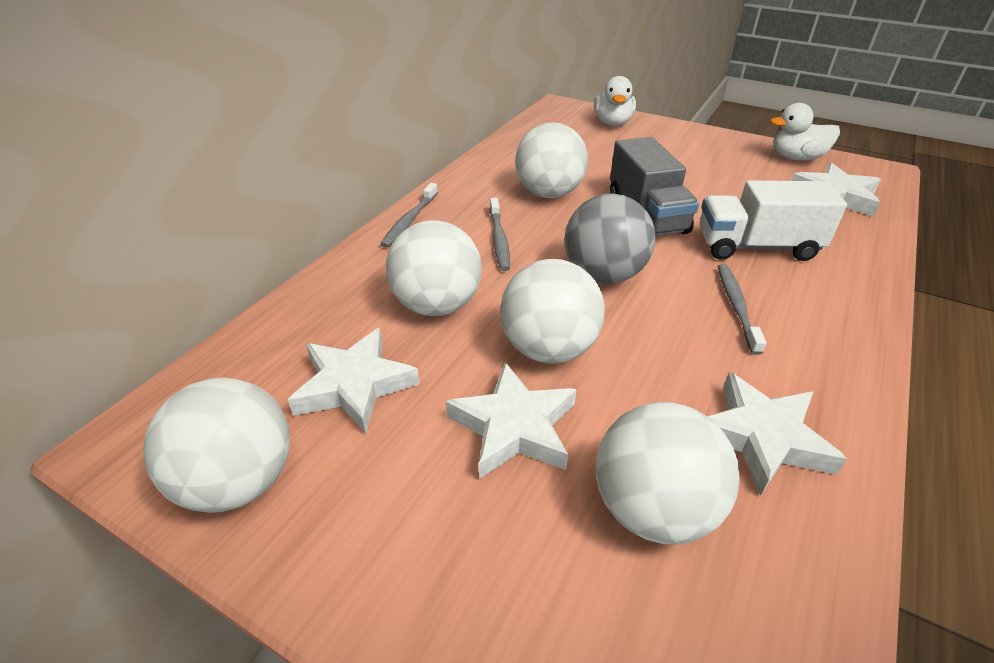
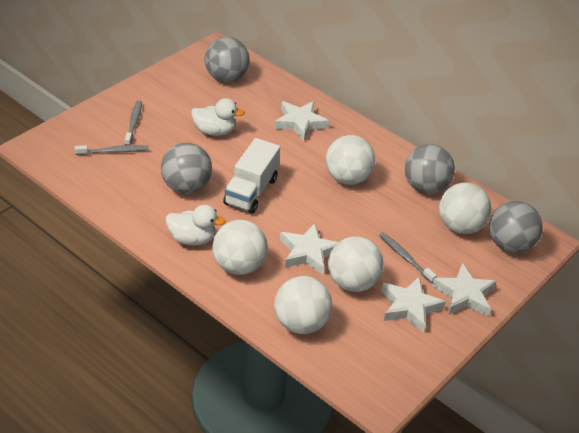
grey ball: 1 -> 4
grey truck: 1 -> 0

